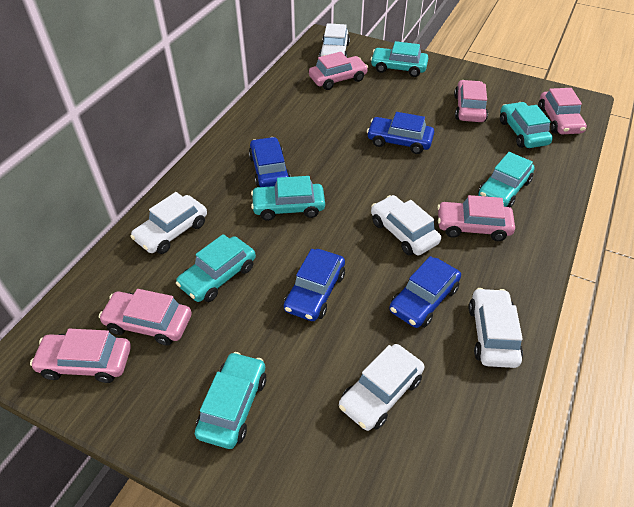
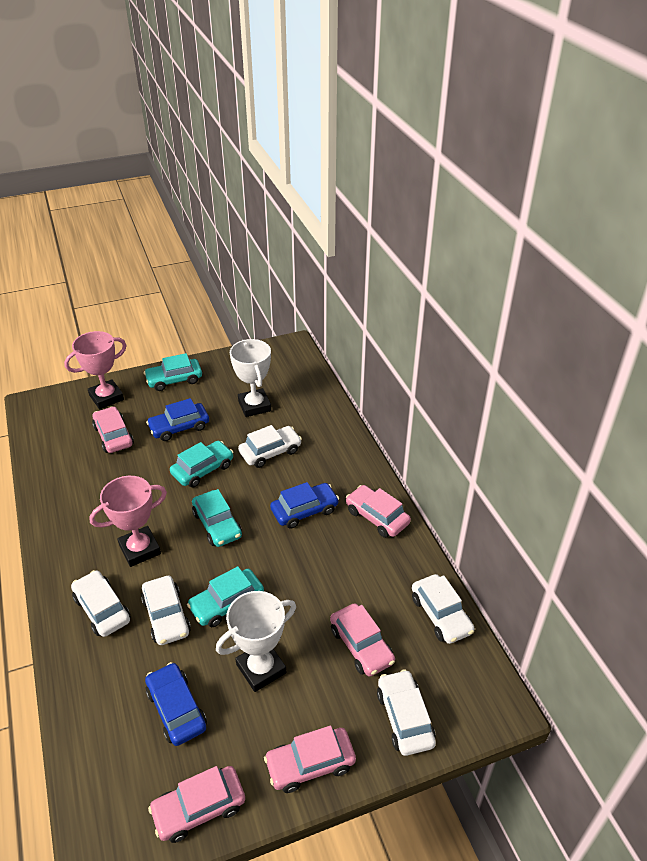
blue car: 4 -> 3
pink car: 6 -> 5
pink trophy: 0 -> 2
turquoise car: 6 -> 4
white trophy: 0 -> 2

